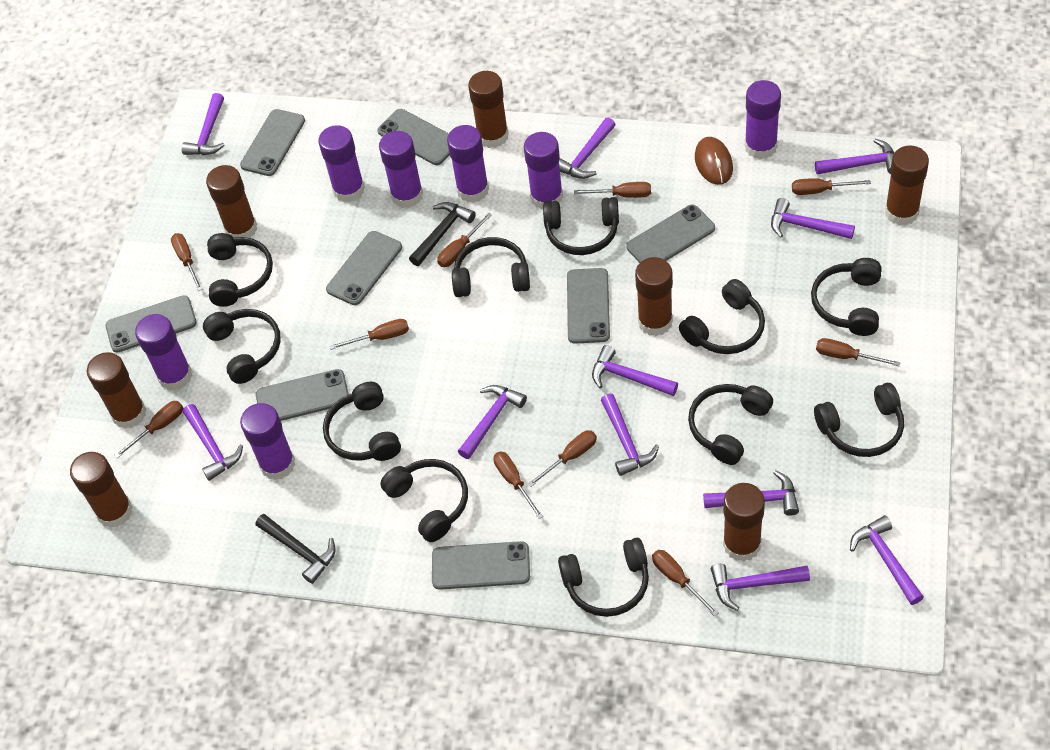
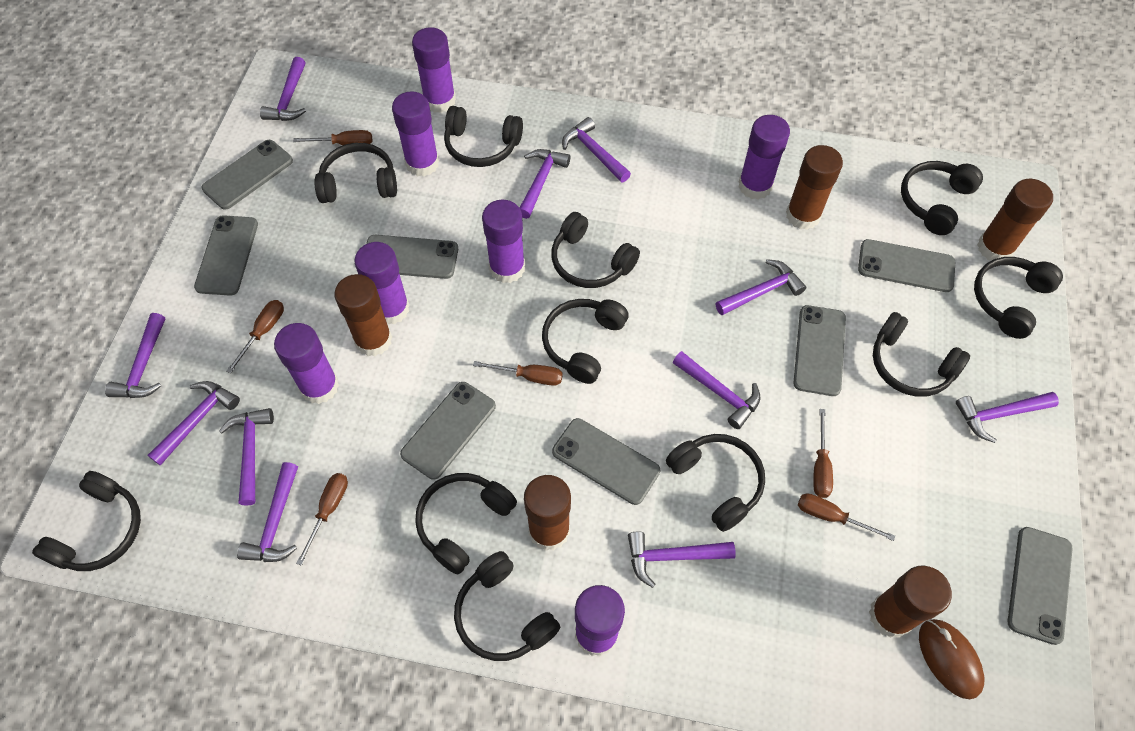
black hammer: 2 -> 0
brown glue stick: 7 -> 5
brown screwdriver: 10 -> 6

